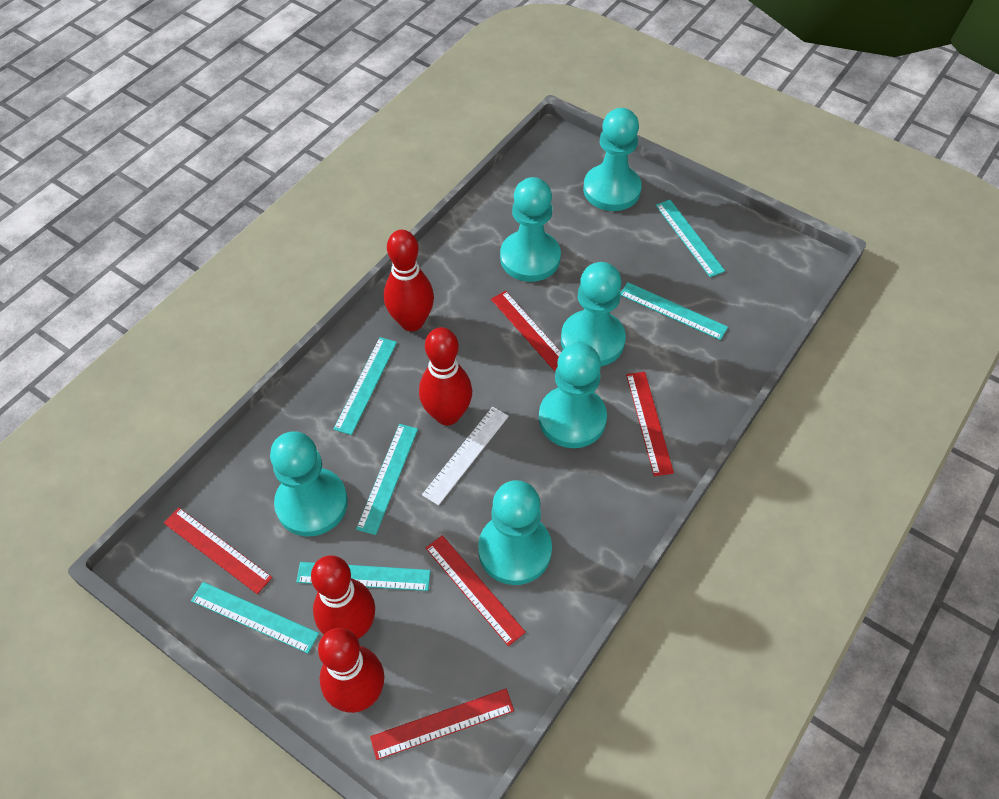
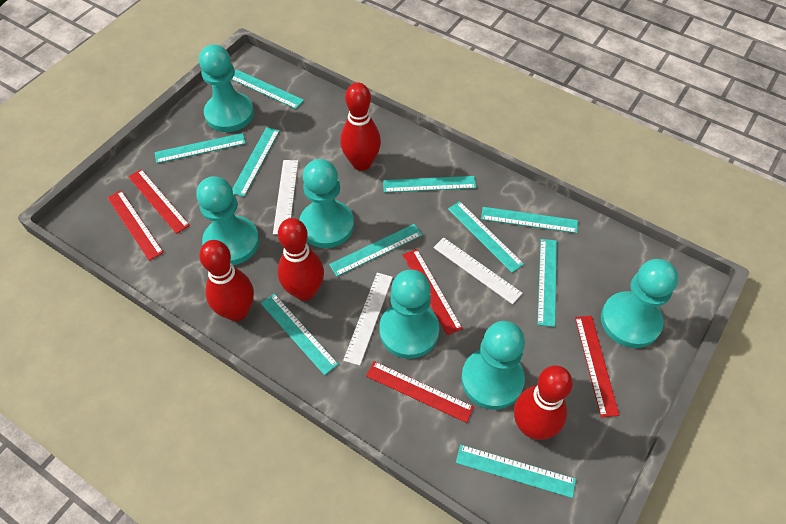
turquoise ruler: 6 -> 10
white ruler: 1 -> 3

